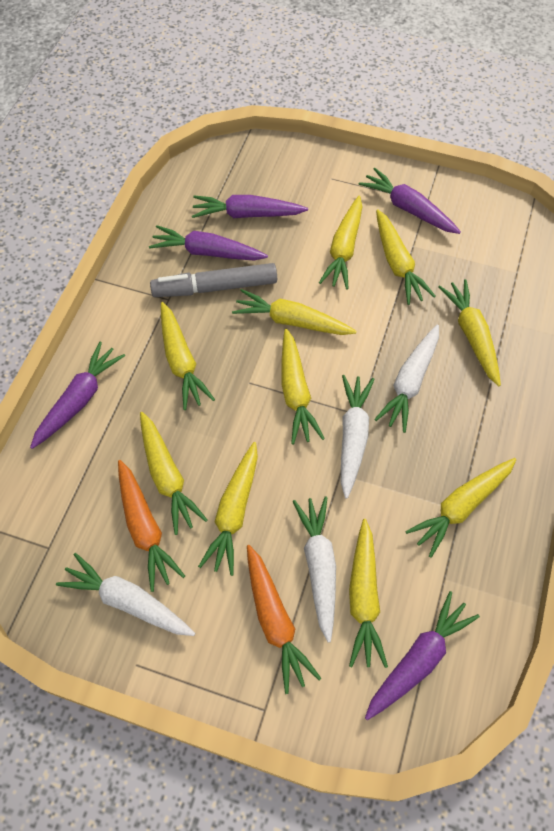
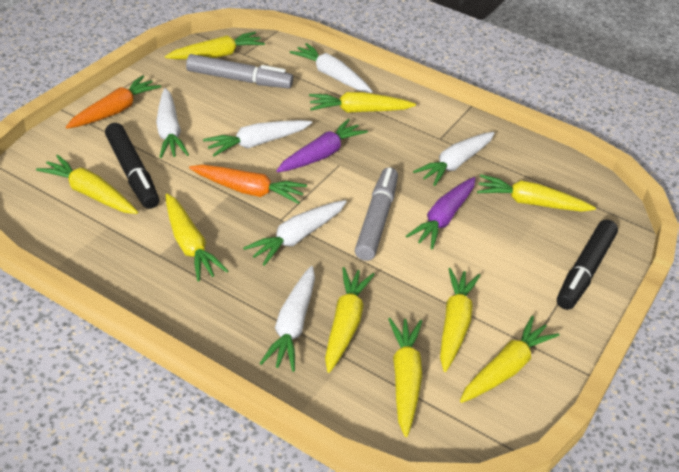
black marker: 0 -> 2
grey marker: 1 -> 2
purple carrot: 5 -> 2
white carrot: 4 -> 6
yellow carrot: 10 -> 9

